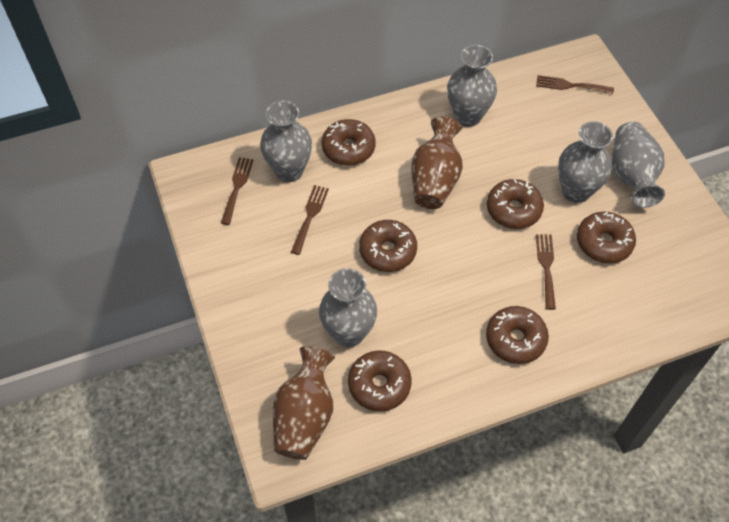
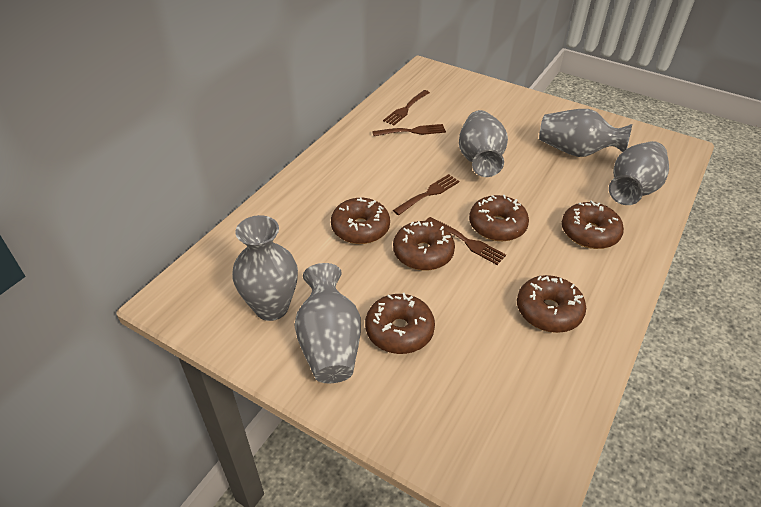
brown vase: 2 -> 0

